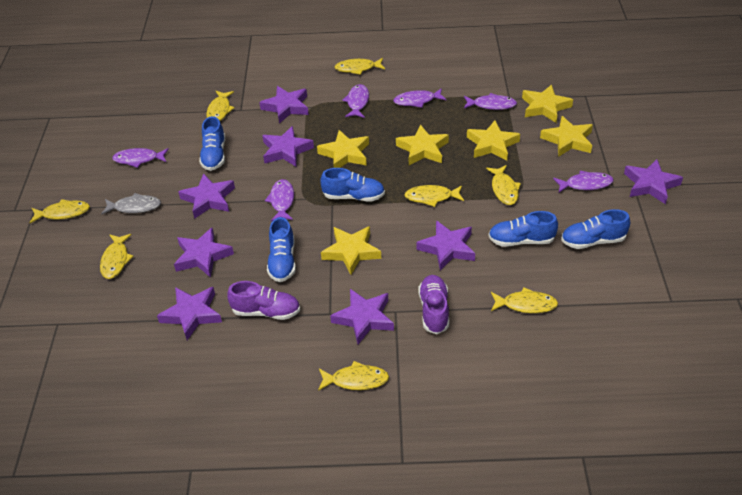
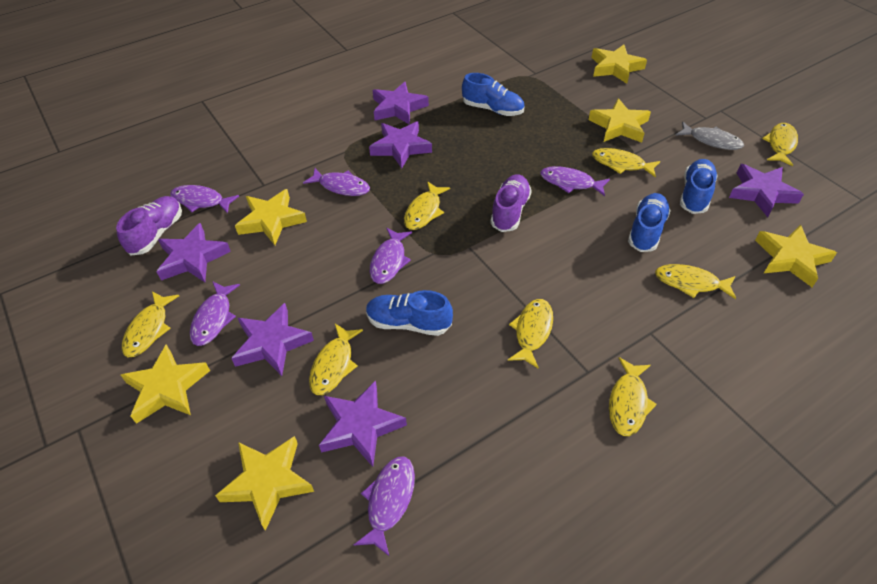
blue shoe: 5 -> 4
purple star: 8 -> 6

